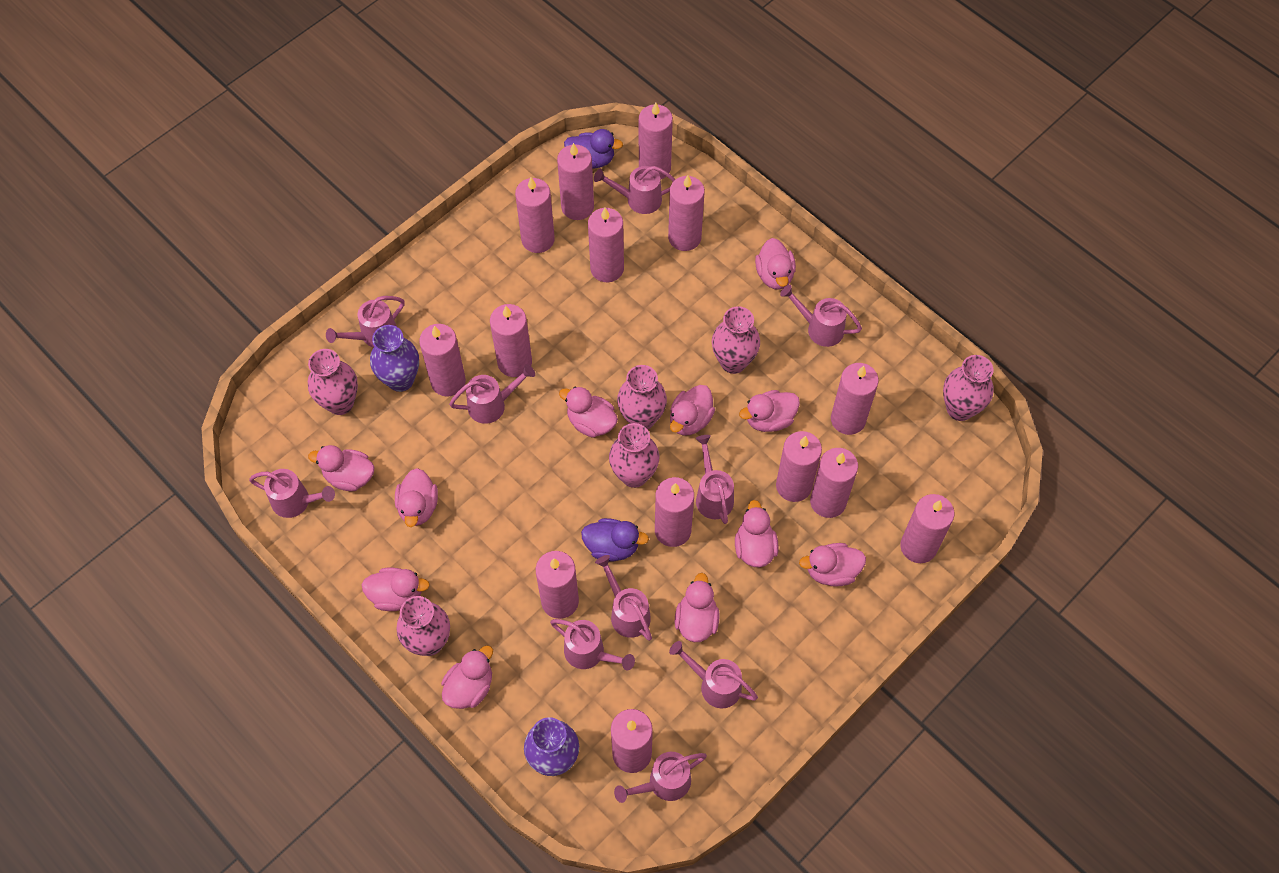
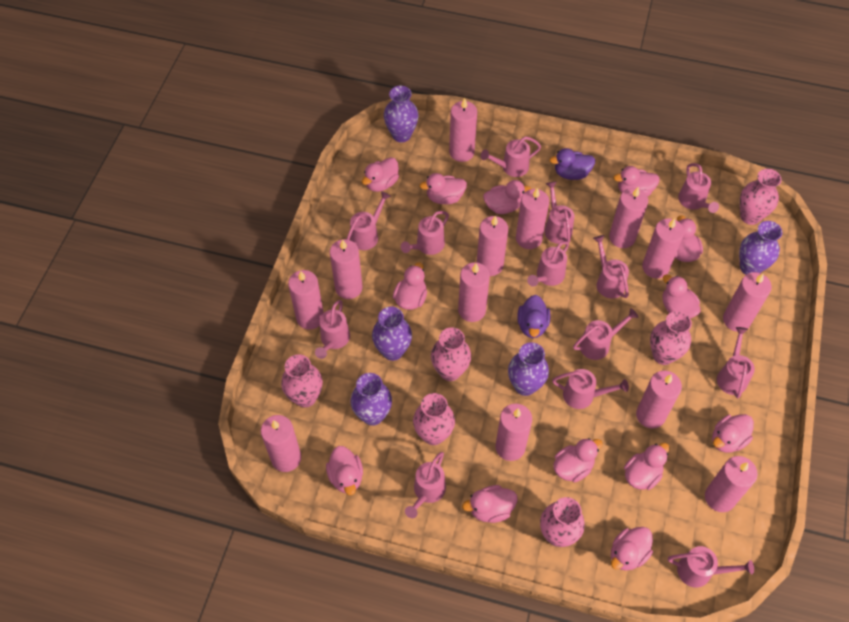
pink candle: 14 -> 13
pink duck: 11 -> 13
pink watering can: 10 -> 13
purple vase: 2 -> 5

